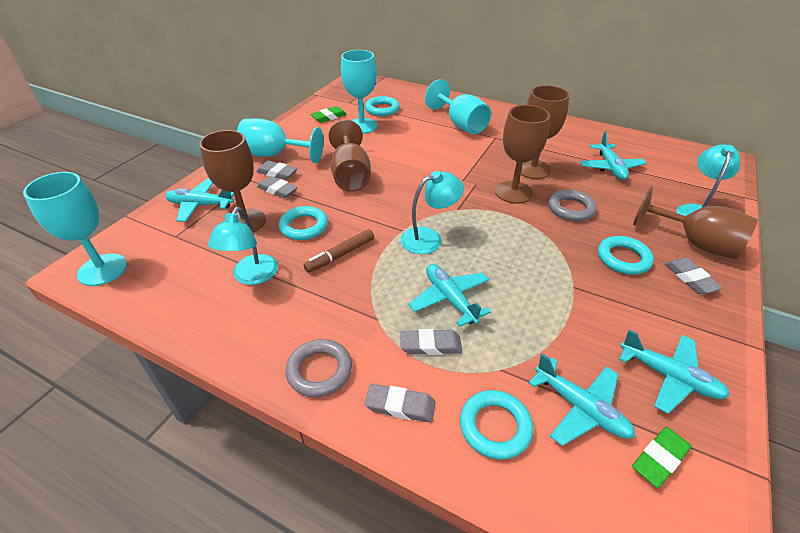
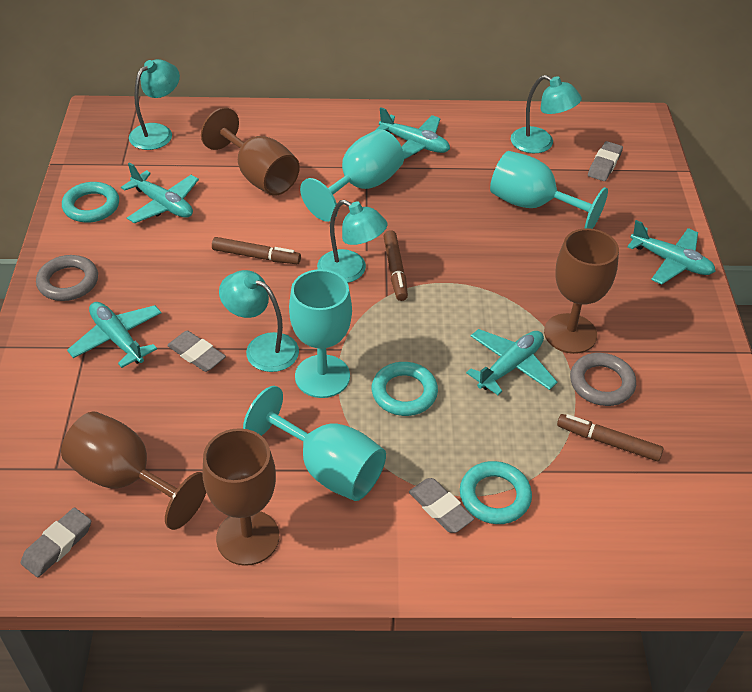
brown goblet: 5 -> 4
brown marker: 1 -> 3
green eraser: 2 -> 0
grey eraser: 5 -> 4
turquoise lamp: 3 -> 4
turquoise ring: 4 -> 3

